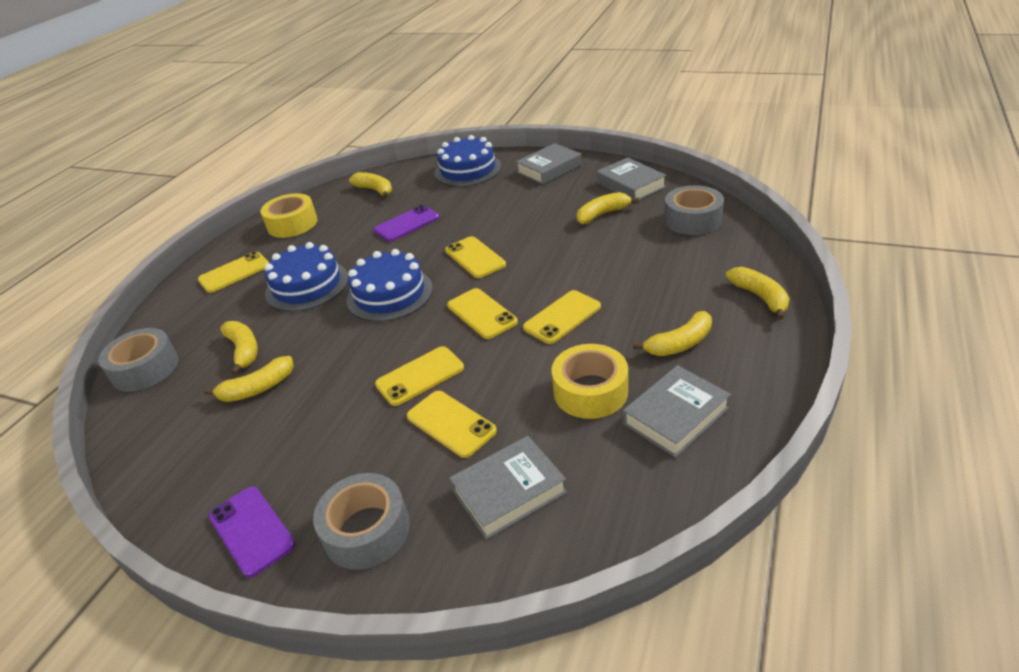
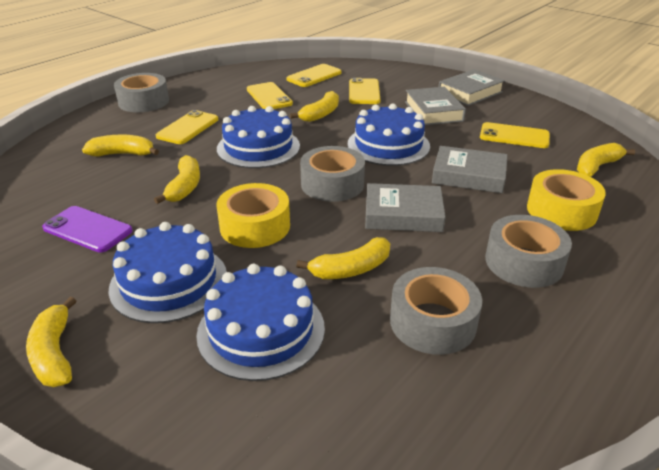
blue cake: 3 -> 4
grey tape: 3 -> 4
purple phone: 2 -> 1
yellow phone: 6 -> 5

